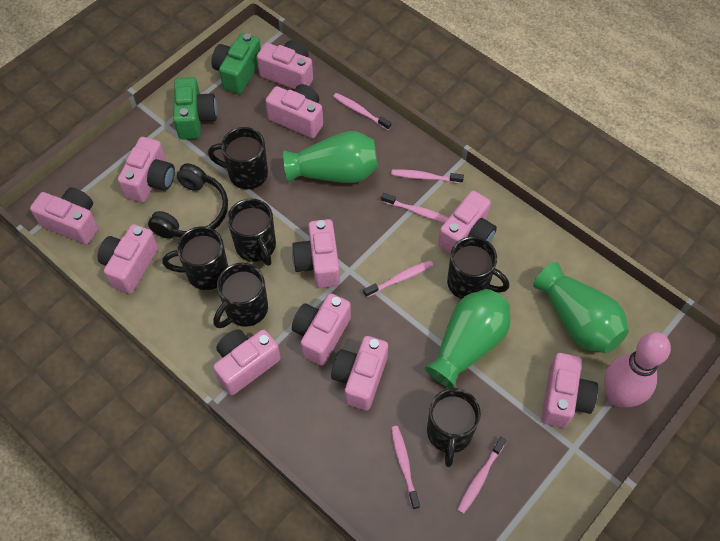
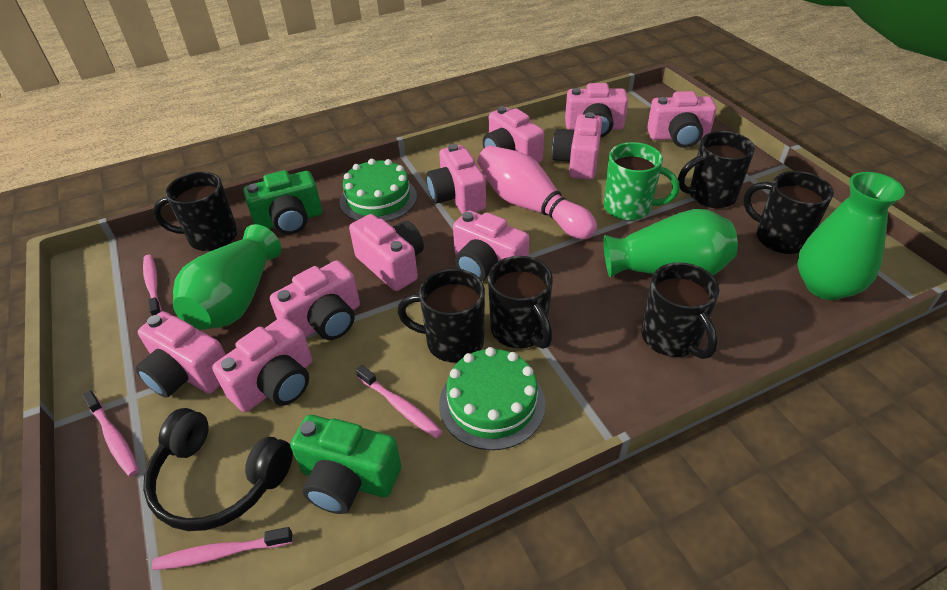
green cake: 0 -> 2
green mug: 0 -> 1
pink camera: 11 -> 10
pink toothbrush: 6 -> 4

